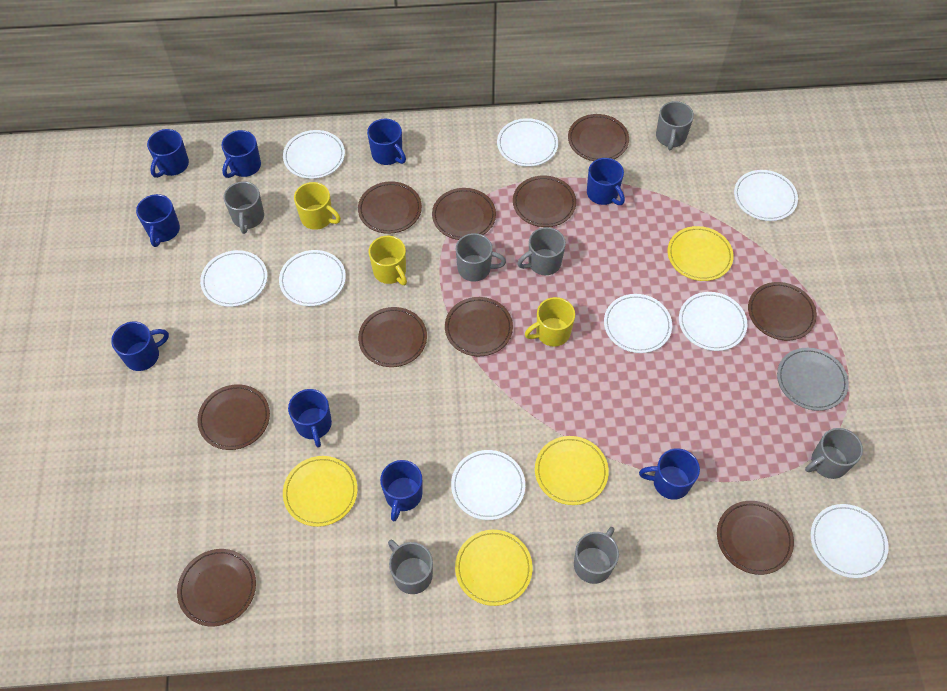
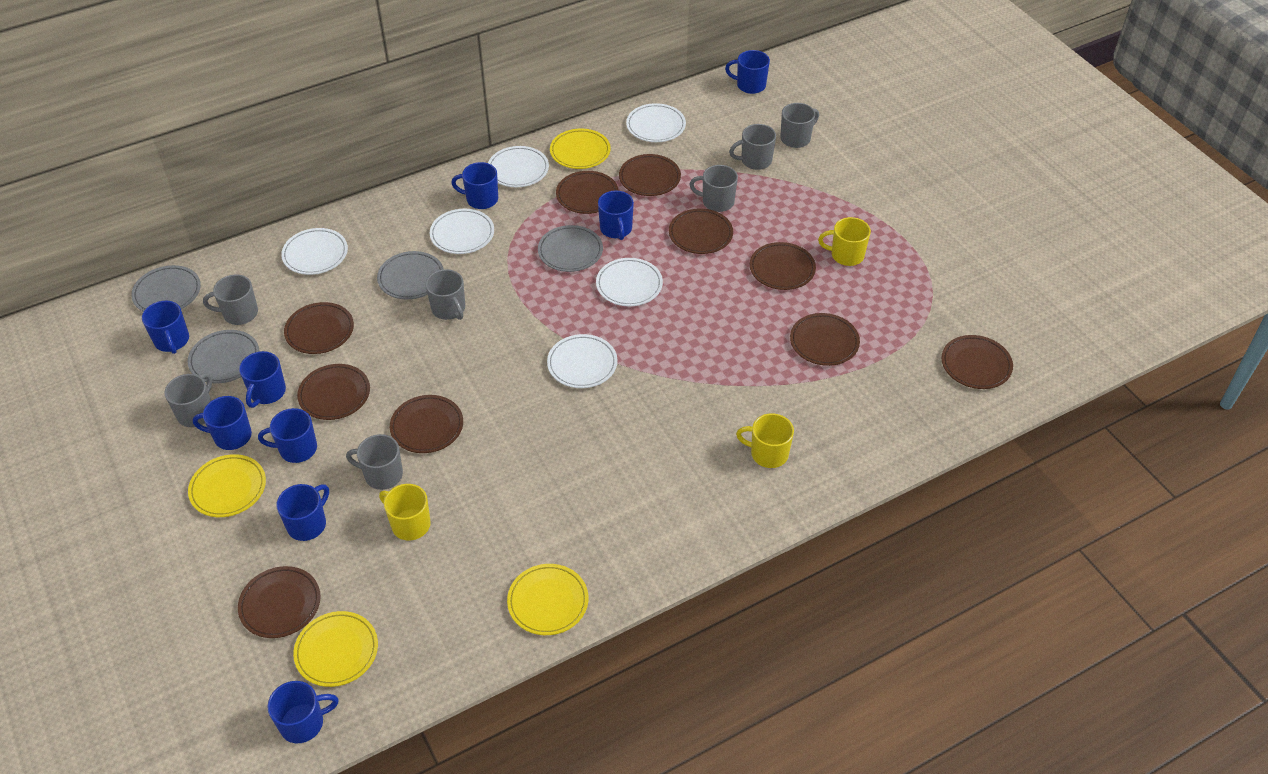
grey plate: 1 -> 4
white plate: 9 -> 6

